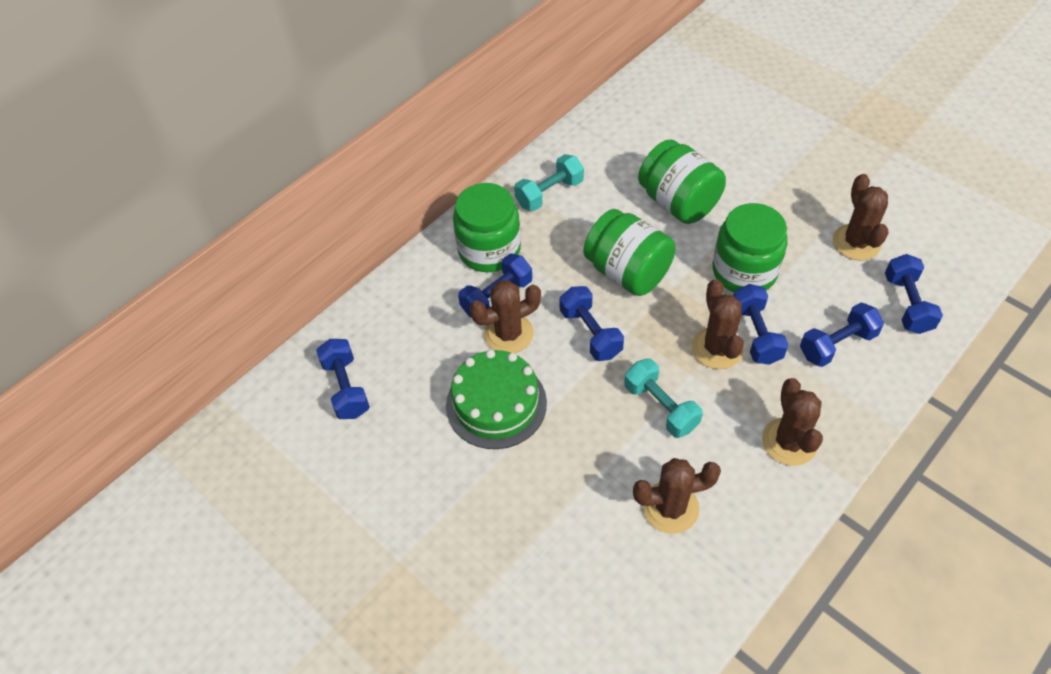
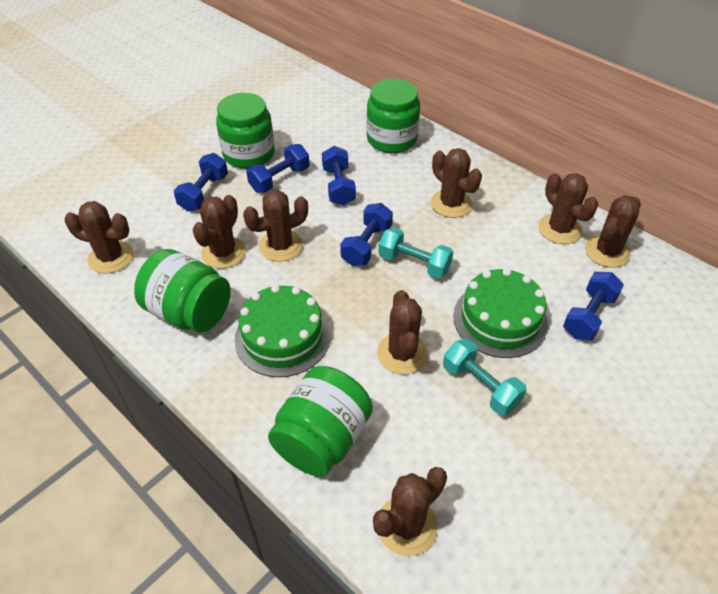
blue dumbbell: 6 -> 5
brown cactus: 5 -> 8
green cake: 1 -> 2

